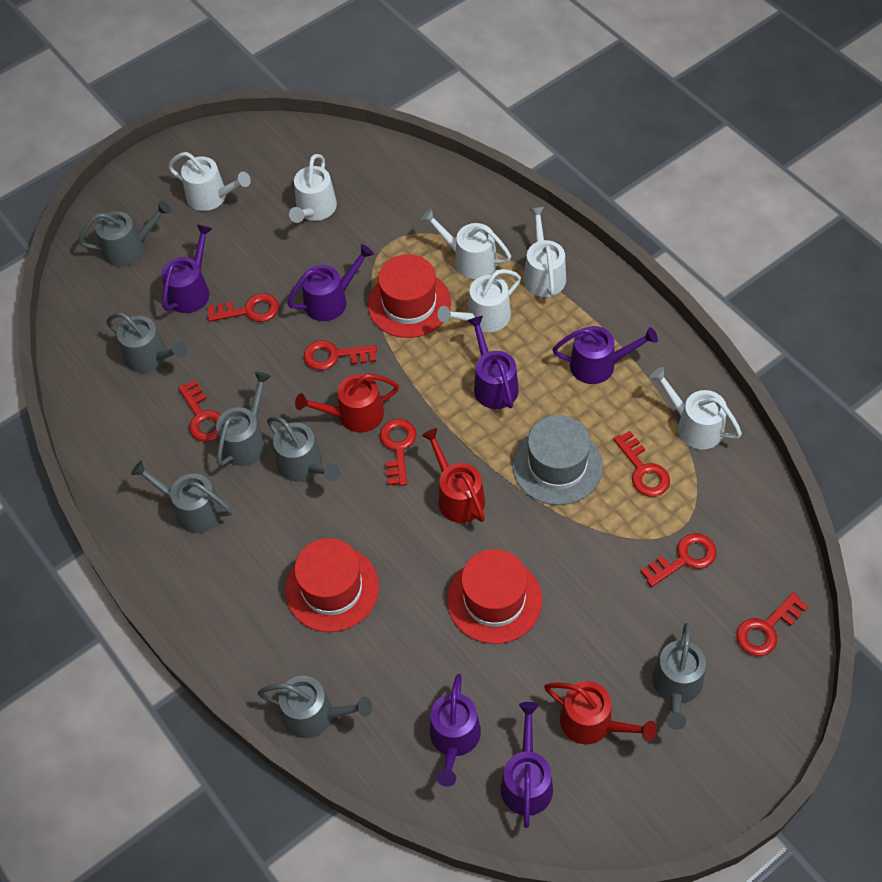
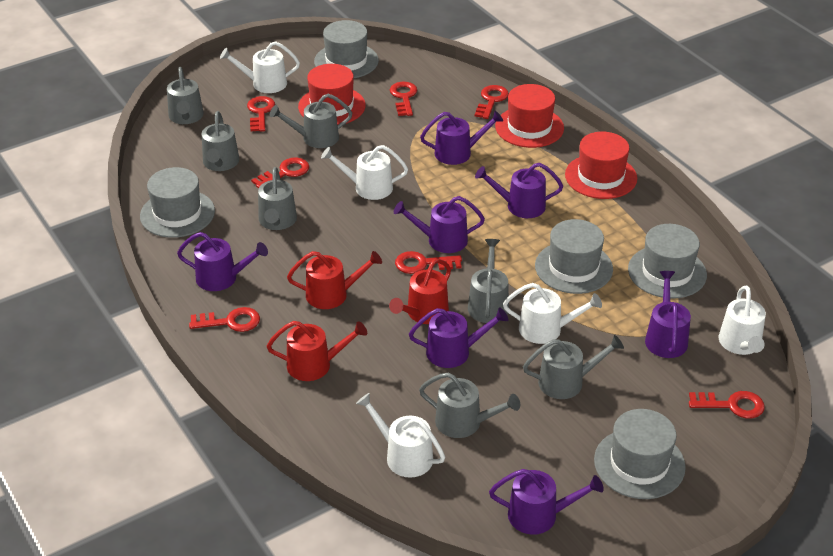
grey hat: 1 -> 5
purple watering can: 6 -> 7
white watering can: 6 -> 5

